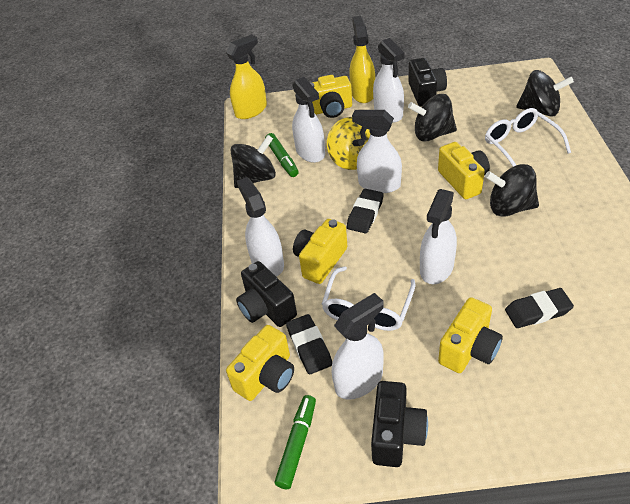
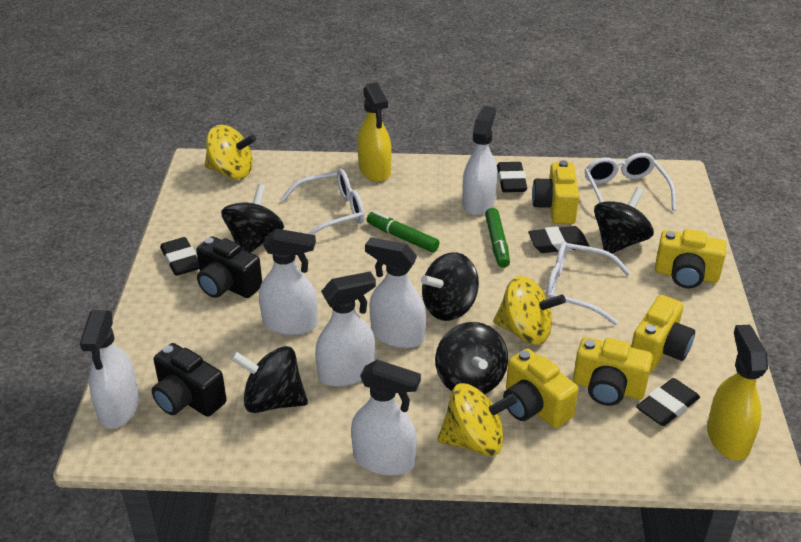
black camera: 3 -> 2
black eraser: 3 -> 4
black spinning top: 4 -> 5
white glasses: 2 -> 3
yellow spinning top: 1 -> 3

